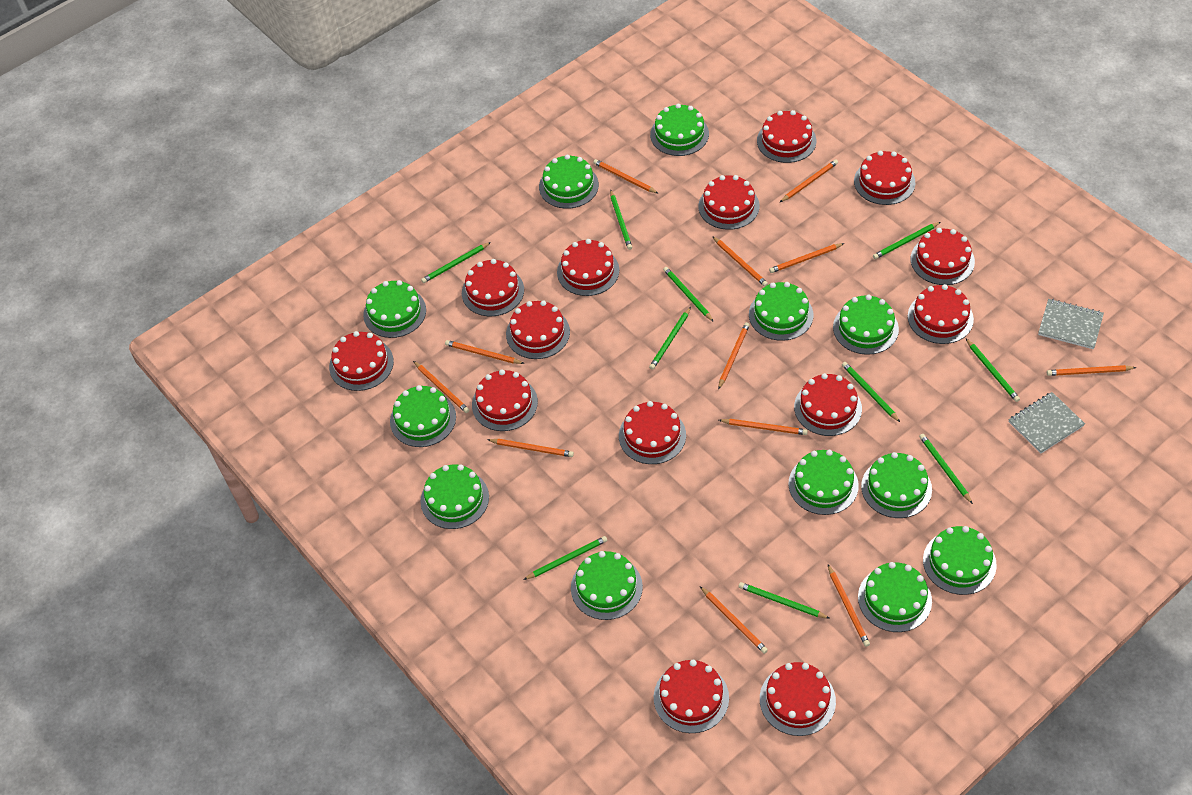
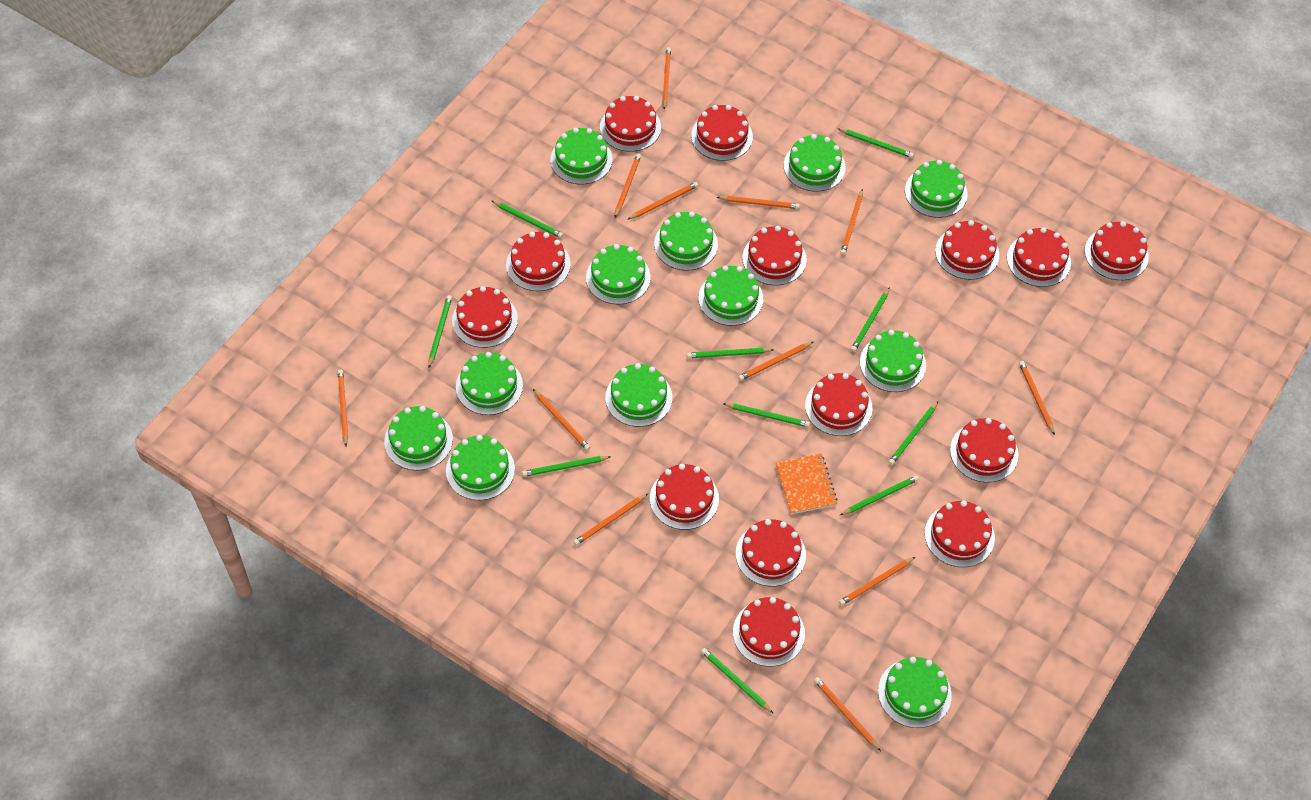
grey notebook: 2 -> 0
orange notebook: 0 -> 1

